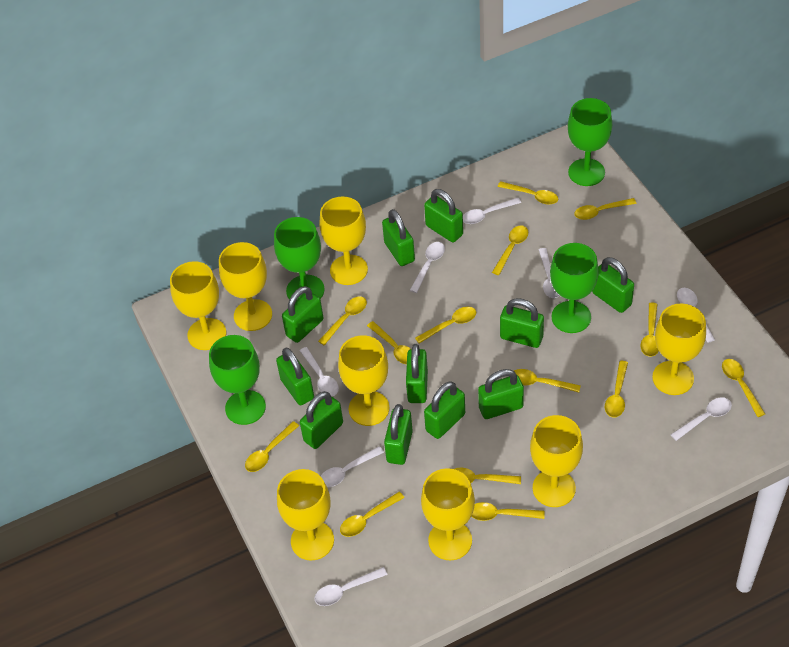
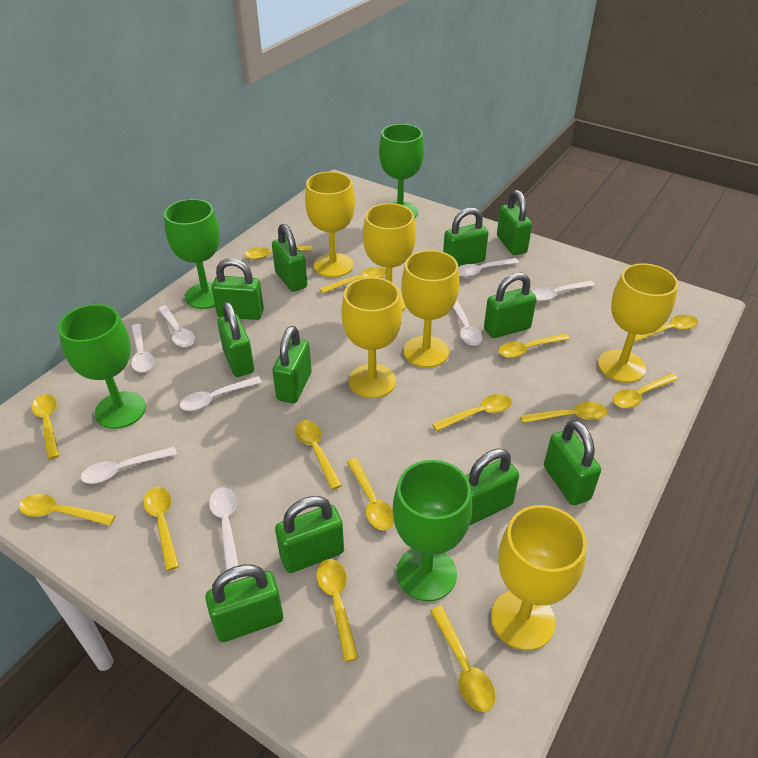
yellow goblet: 8 -> 6

